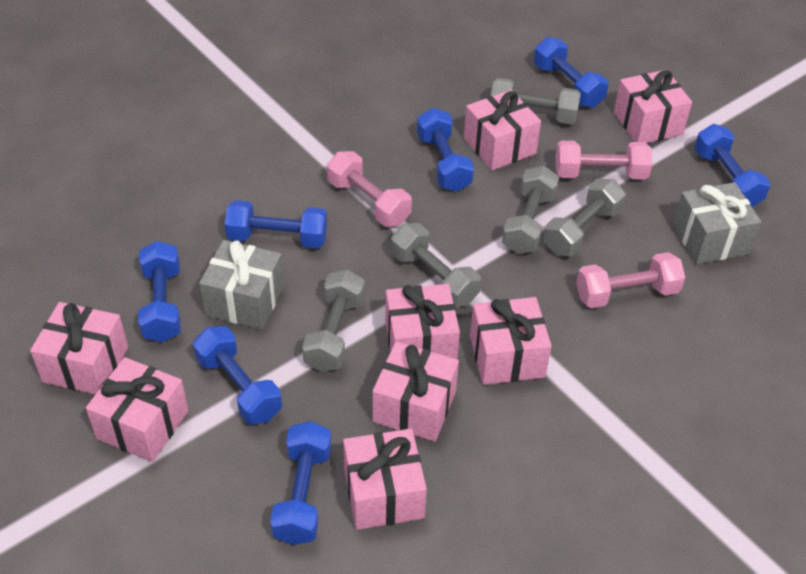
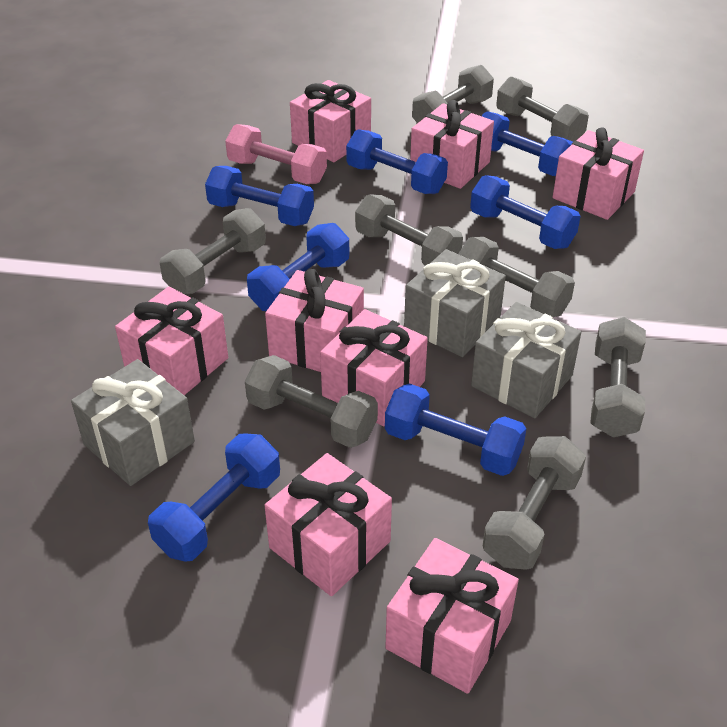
grey dumbbell: 5 -> 8
grey gift: 2 -> 3
pink dumbbell: 3 -> 1

